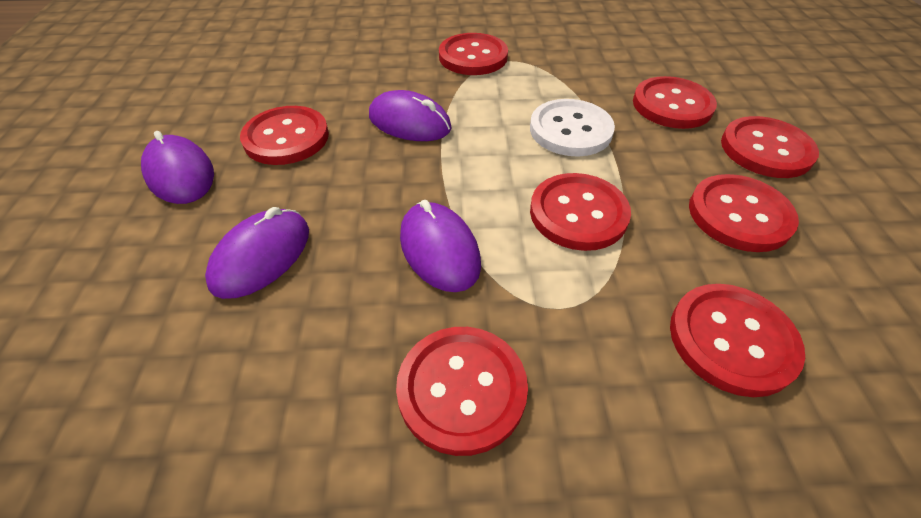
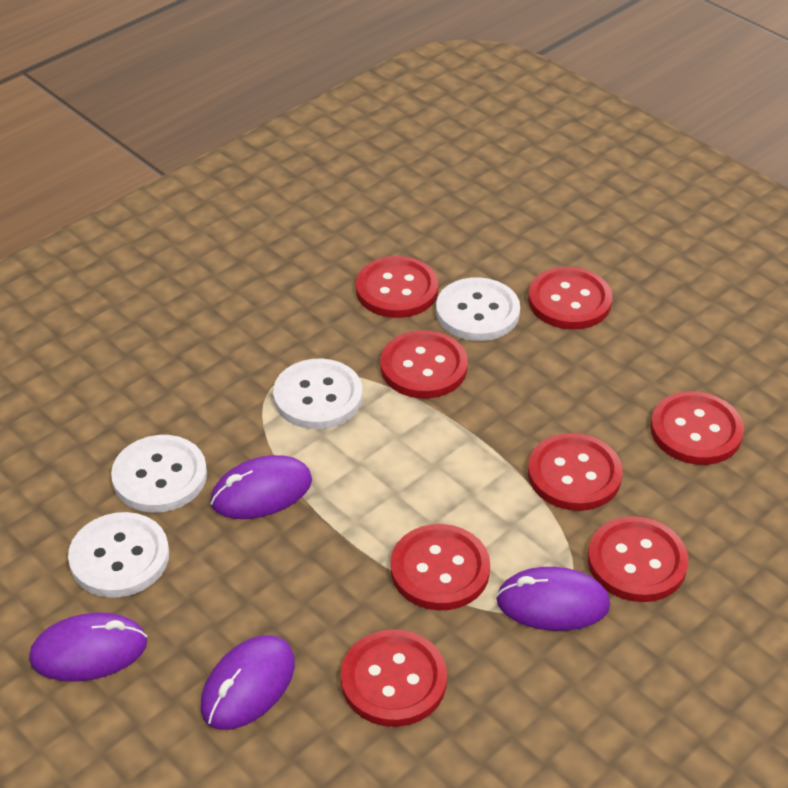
white button: 1 -> 4

